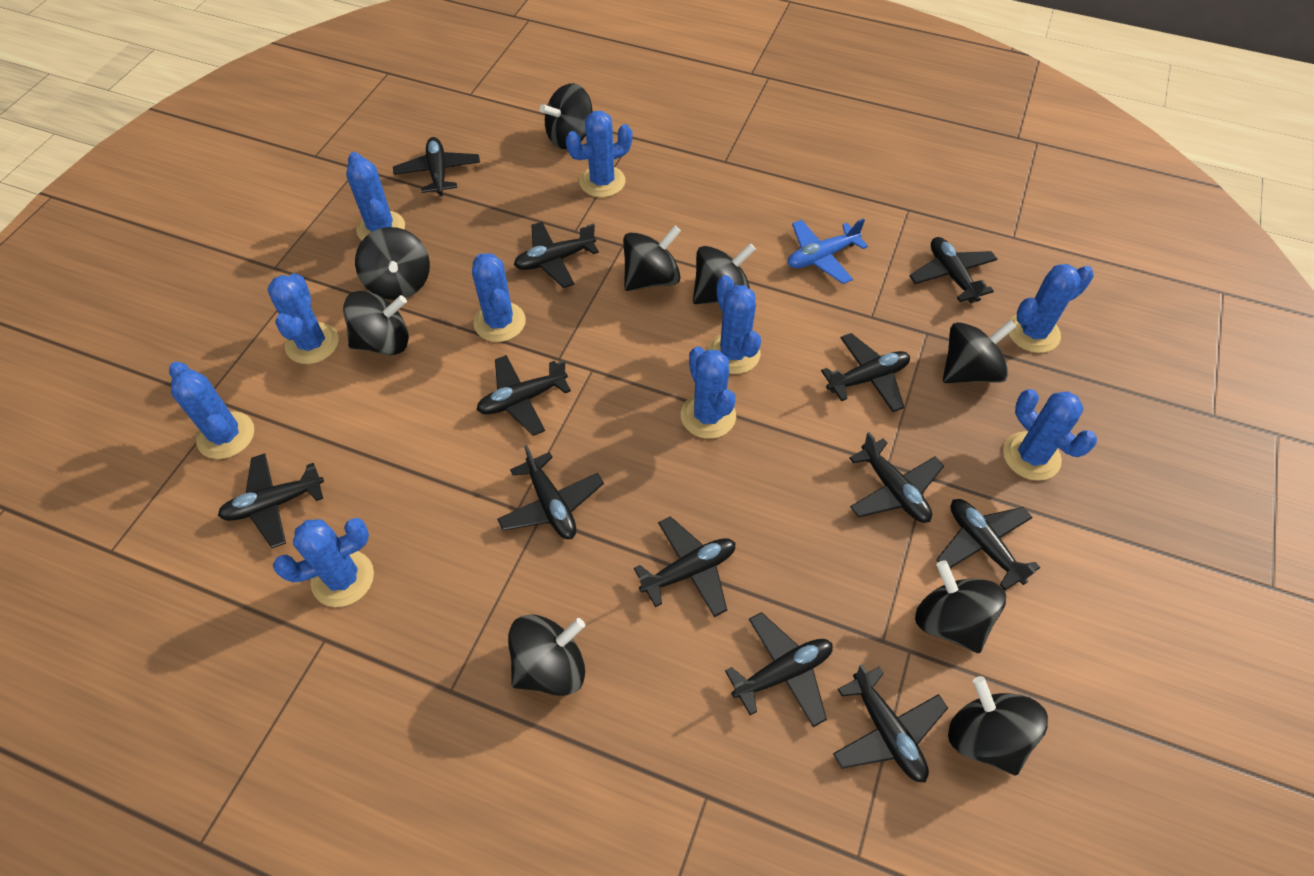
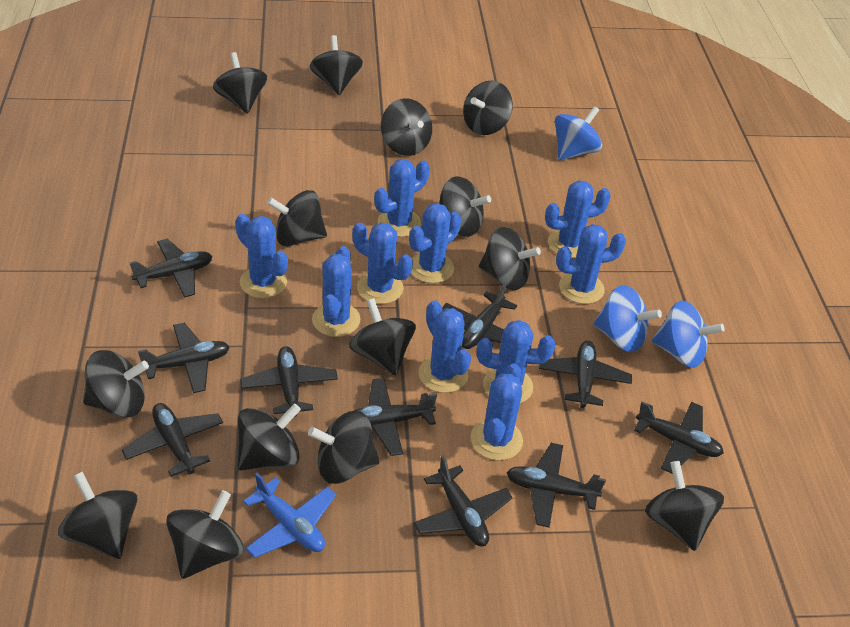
black plane: 12 -> 10
black spinning top: 9 -> 14
blue spinning top: 0 -> 3

